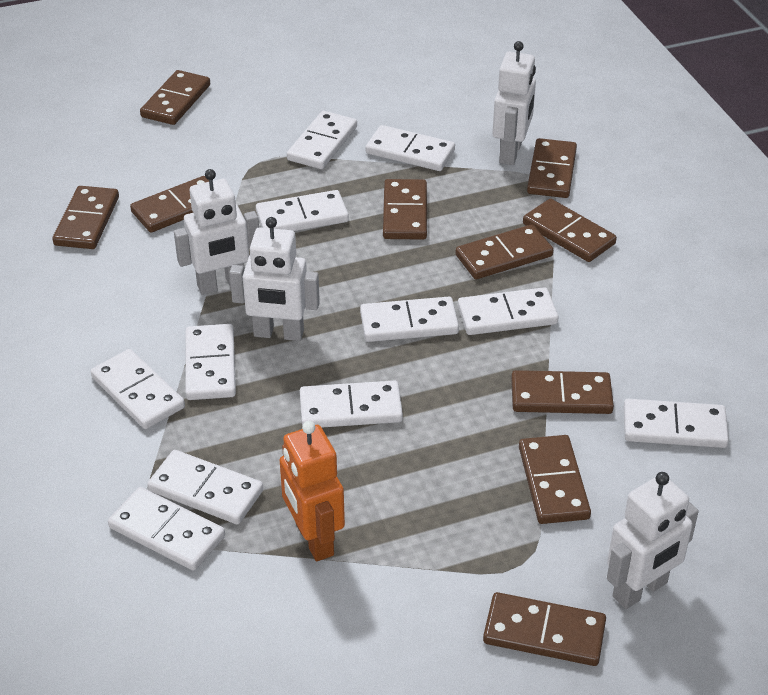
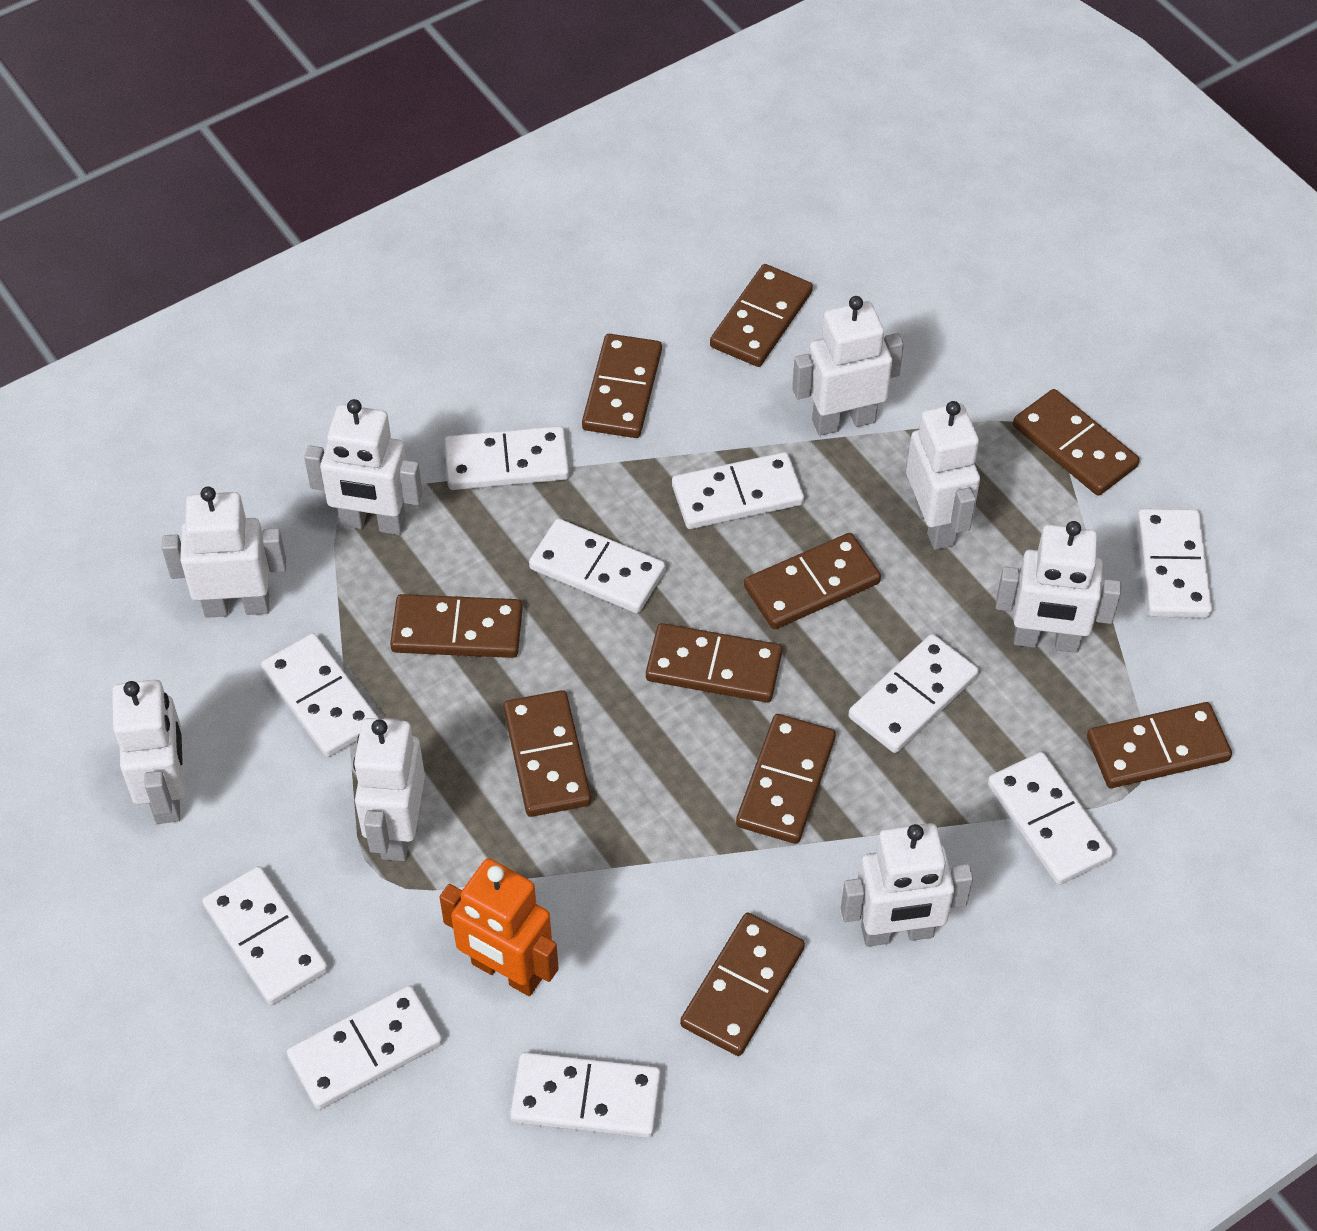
white domino: 11 -> 10
white robot: 4 -> 8

